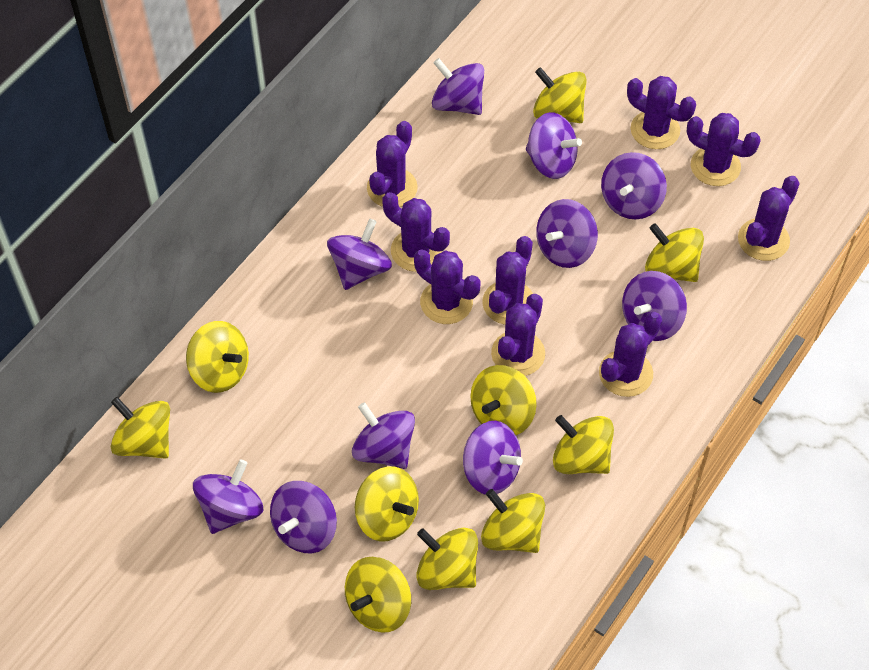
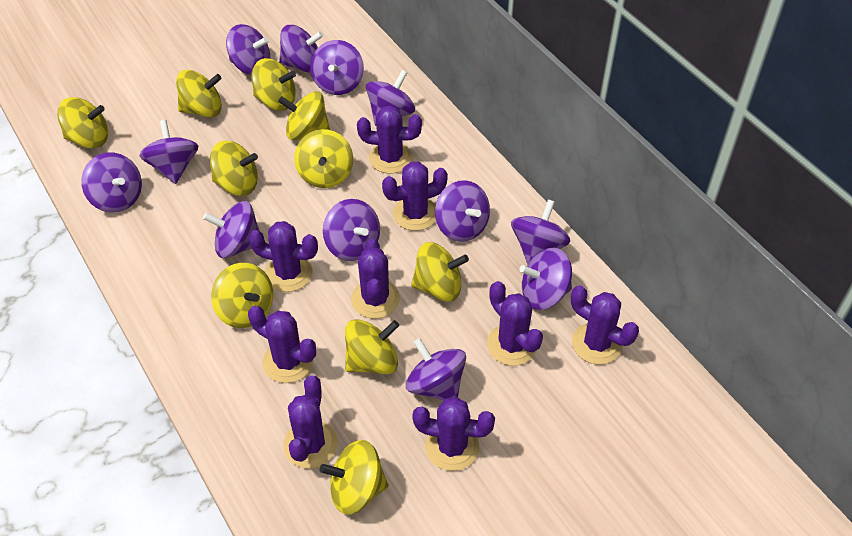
purple spinning top: 10 -> 12

